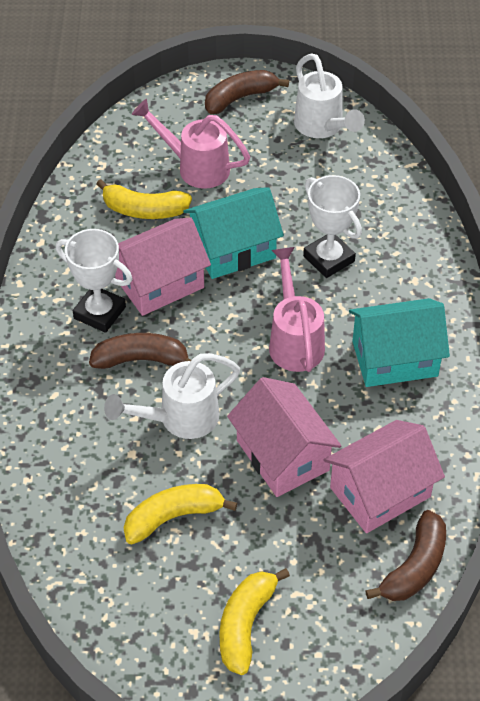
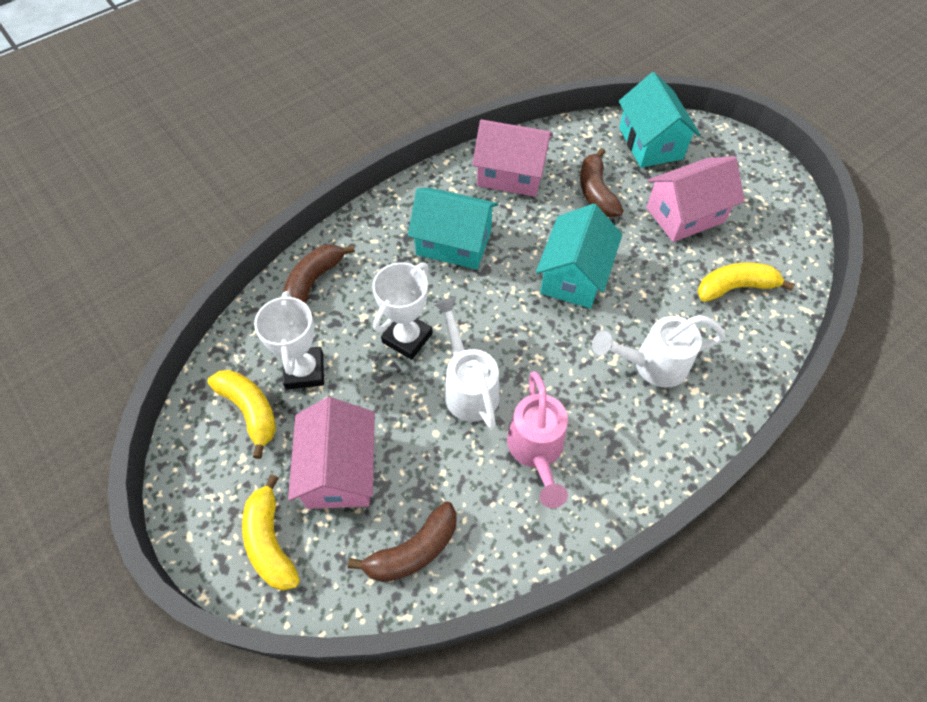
pink watering can: 2 -> 1
turquoise house: 2 -> 3

